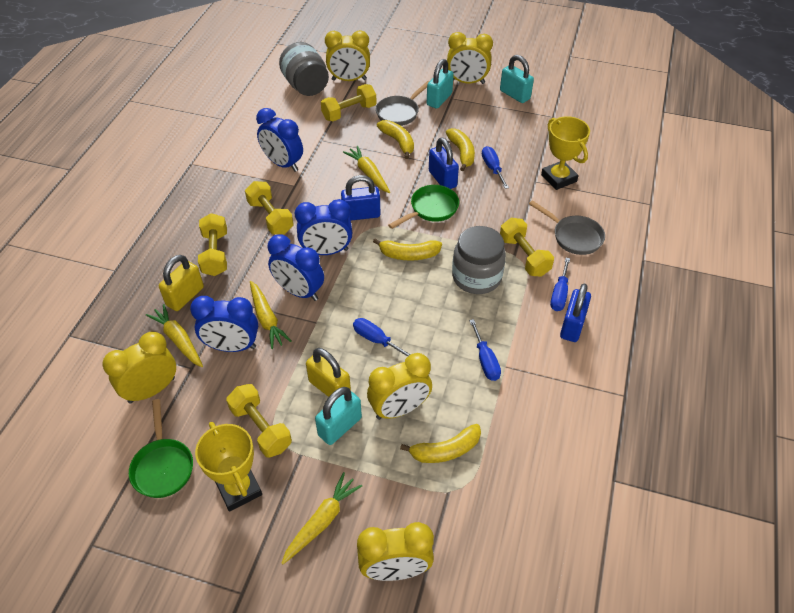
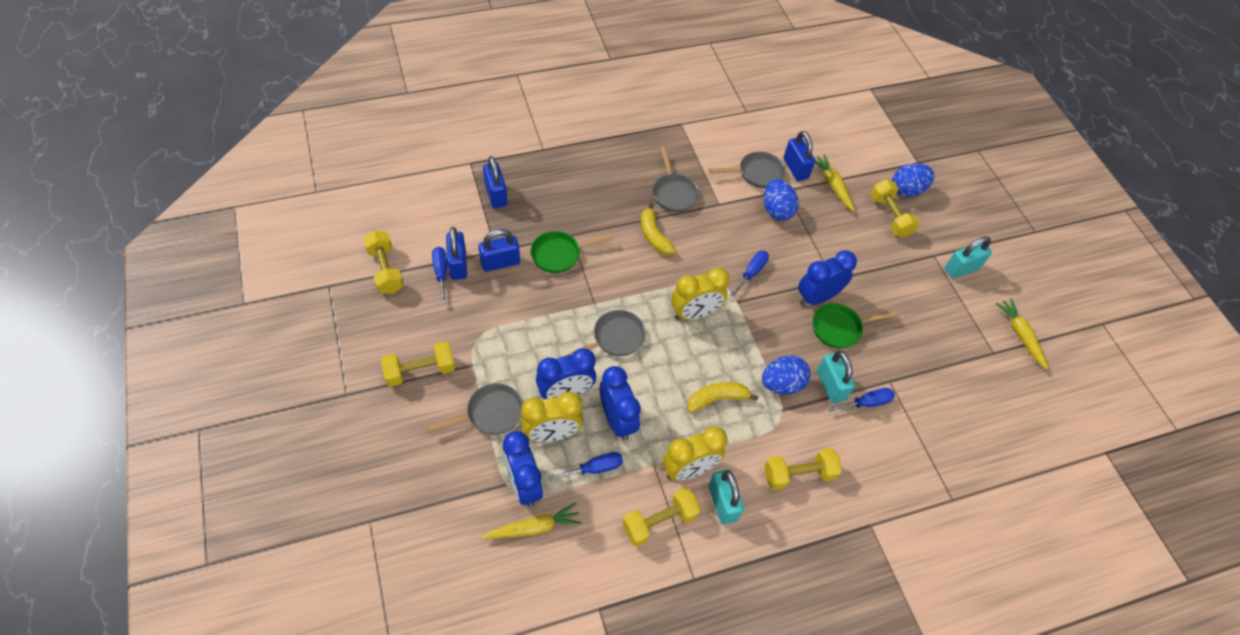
blue egg: 0 -> 3
blue padlock: 3 -> 4
grey jar: 2 -> 0
grey pan: 2 -> 4
yellow banana: 4 -> 2
yellow carrot: 4 -> 3
yellow clock: 5 -> 3
yellow padlock: 2 -> 0
yellow trophy: 2 -> 0

